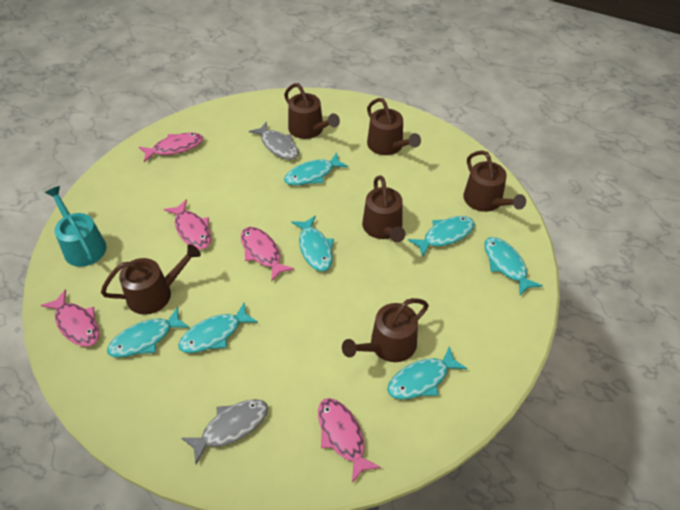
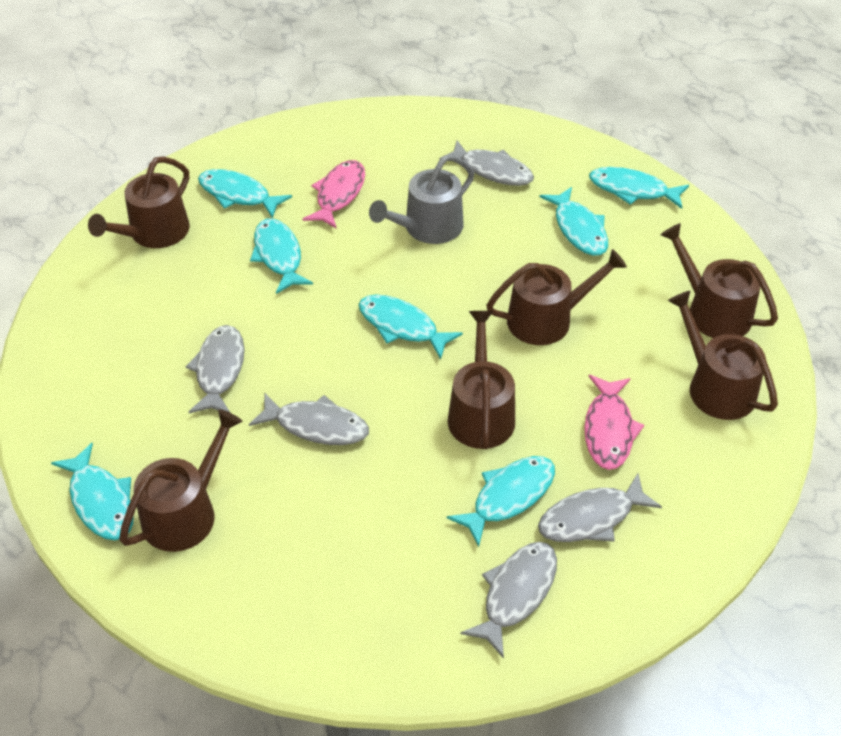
grey fish: 2 -> 5
grey watering can: 0 -> 1
pink fish: 5 -> 2
turquoise watering can: 1 -> 0

